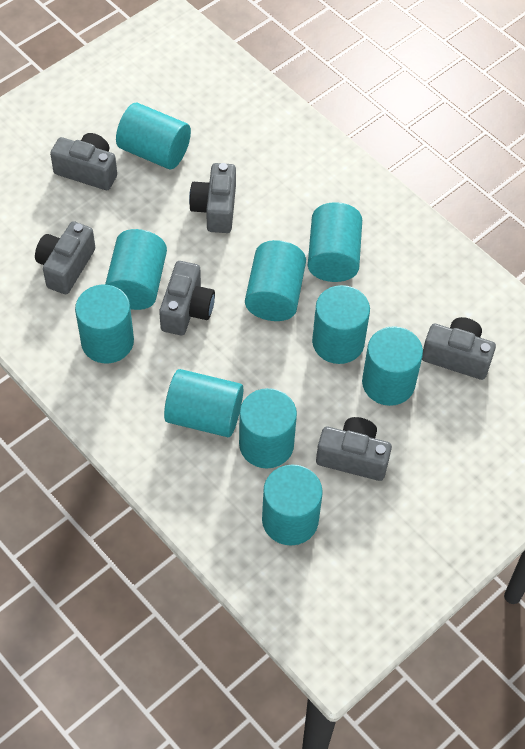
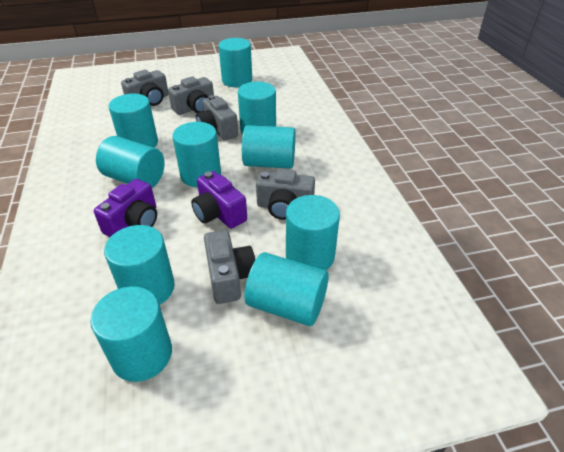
grey camera: 6 -> 5
purple camera: 0 -> 2

